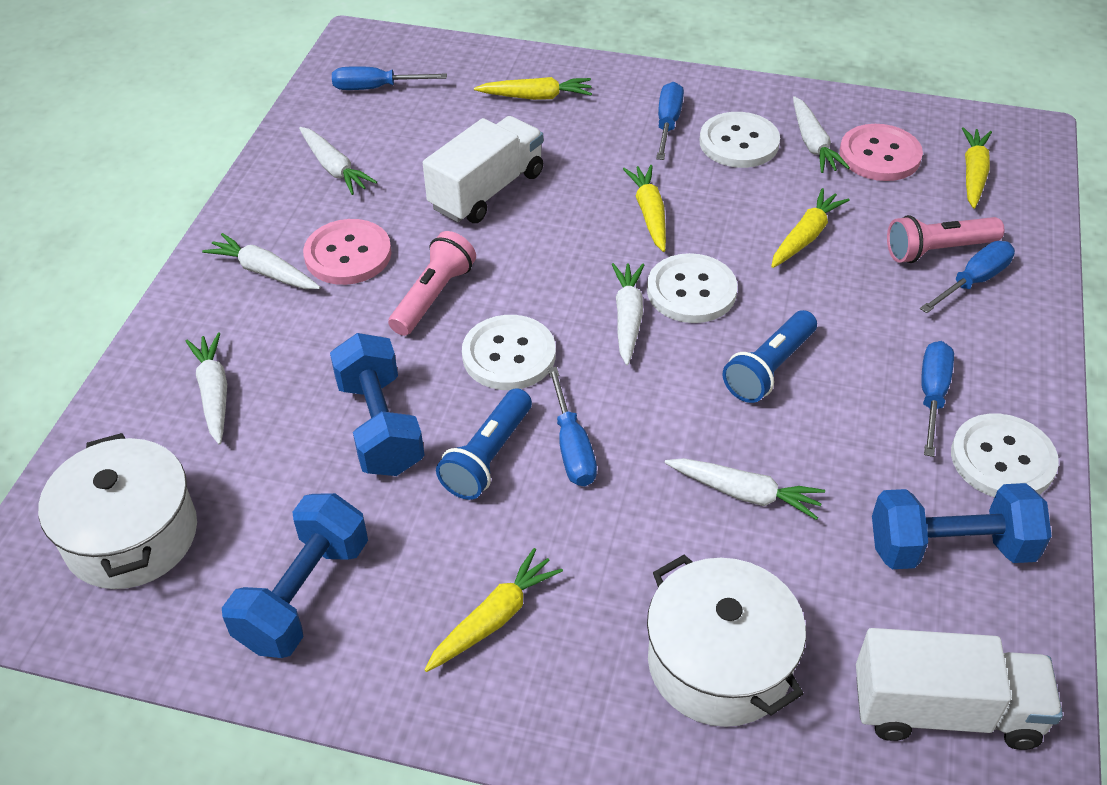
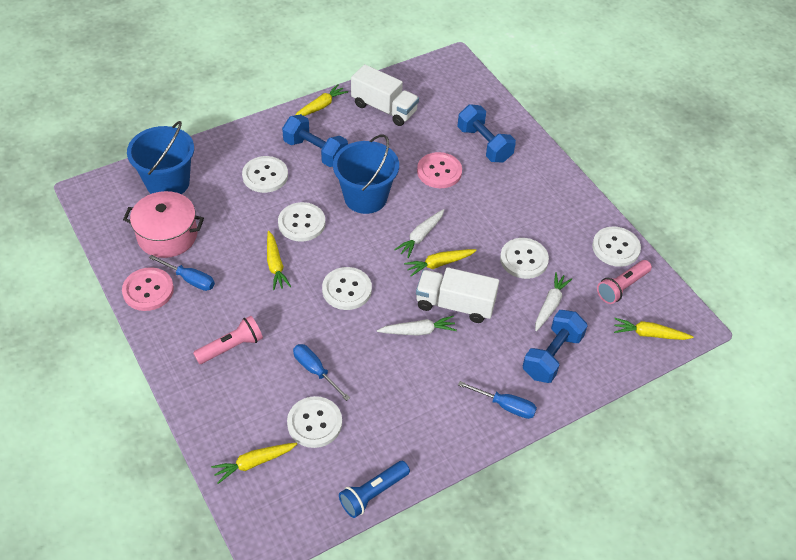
blue bucket: 0 -> 2
blue flashlight: 2 -> 1
blue screwdriver: 5 -> 3
pink pot: 0 -> 1
white button: 4 -> 6
white carrot: 6 -> 3
white pot: 2 -> 0

